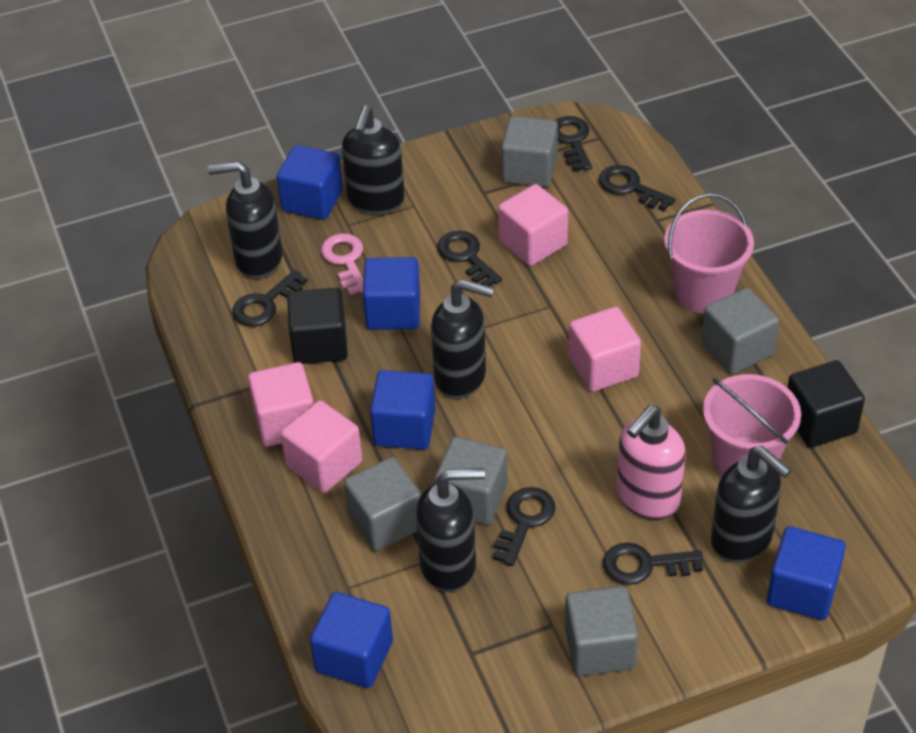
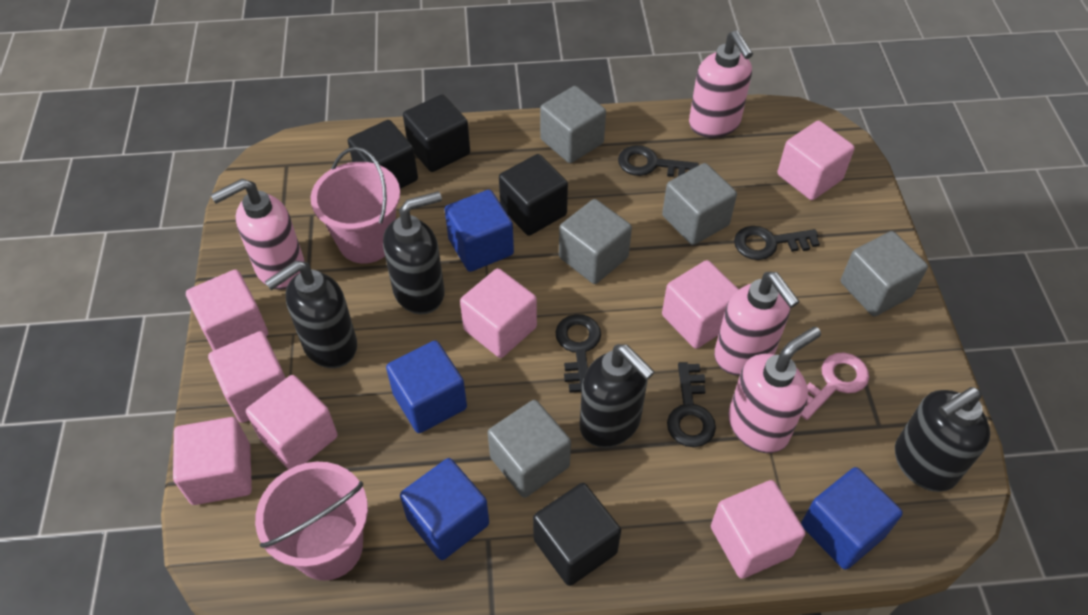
black cube: 2 -> 4
black key: 6 -> 4
black soap dispenser: 5 -> 4
blue cube: 5 -> 4
pink cube: 4 -> 8
pink soap dispenser: 1 -> 4

